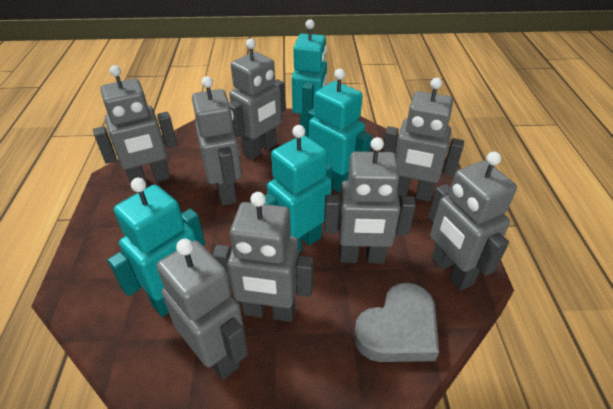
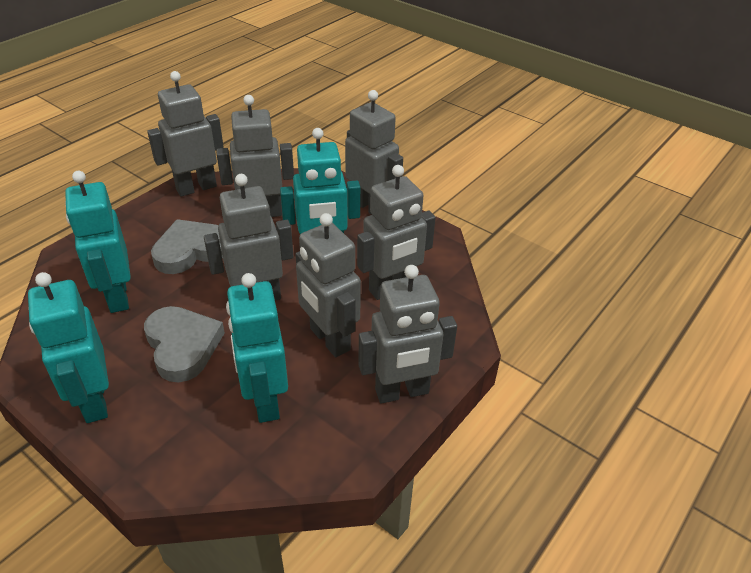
grey heart: 1 -> 2
grey robot: 8 -> 7

